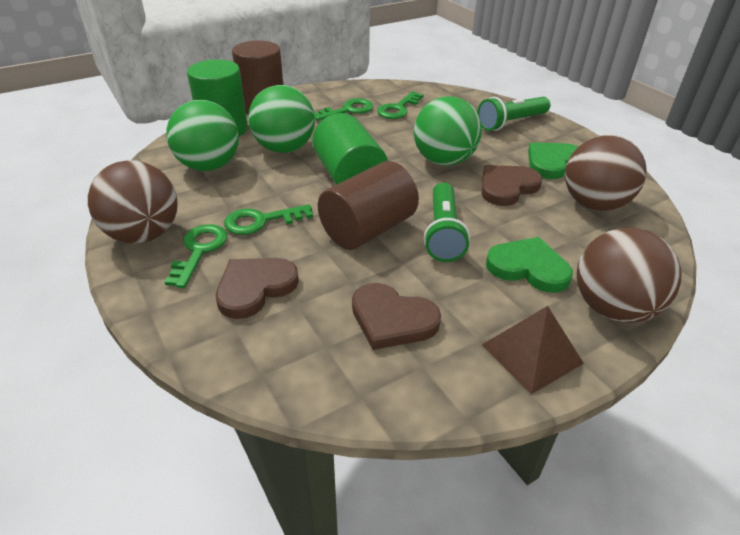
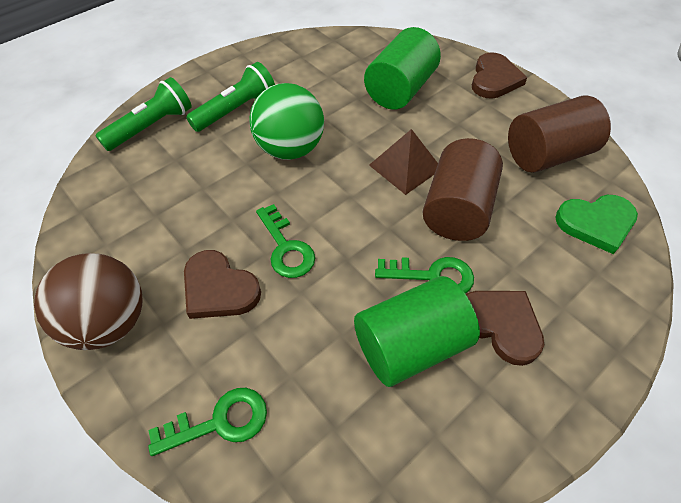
brown ball: 3 -> 1
green ball: 3 -> 1
green heart: 2 -> 1
green key: 4 -> 3

